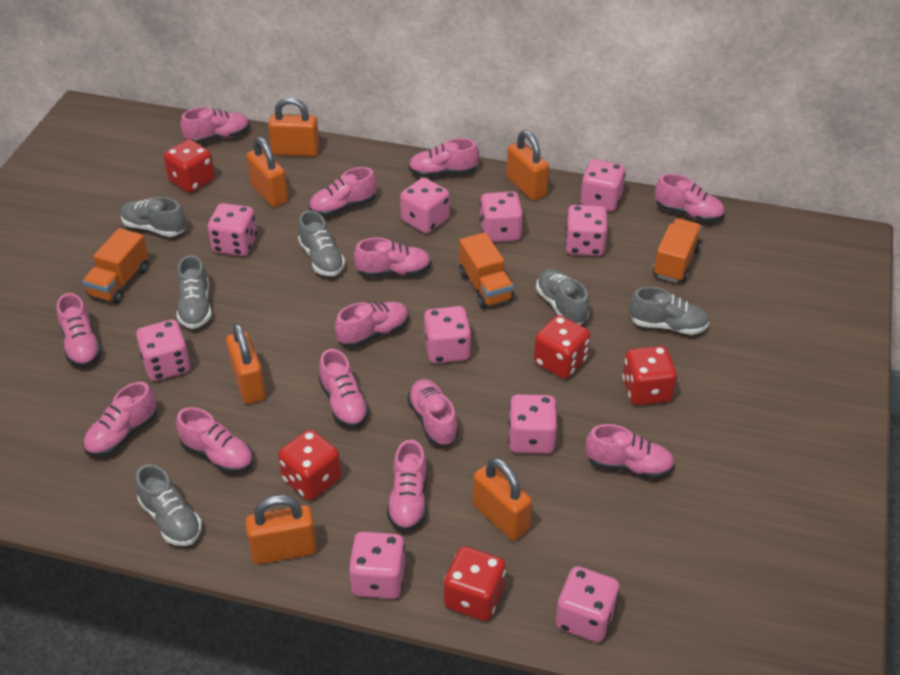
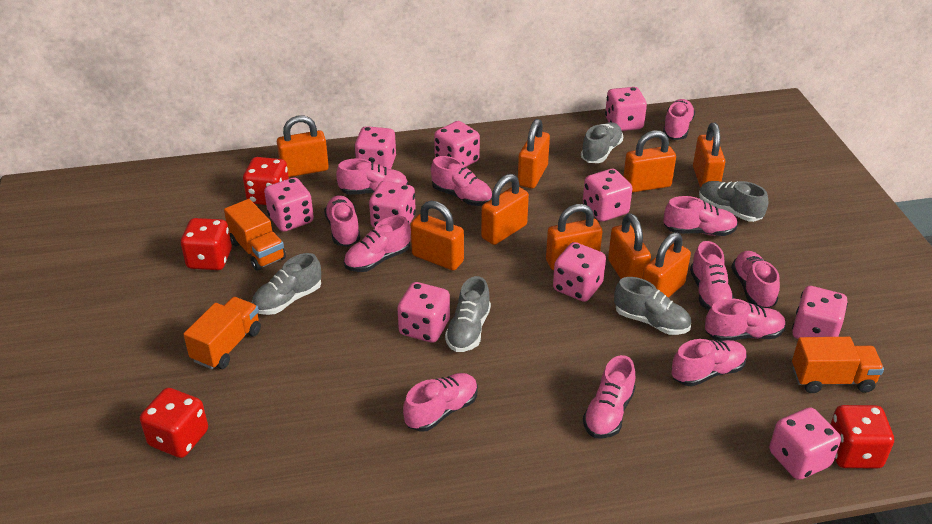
grey shoe: 6 -> 5
orange padlock: 6 -> 9
pink shoe: 13 -> 12
red dice: 5 -> 4

